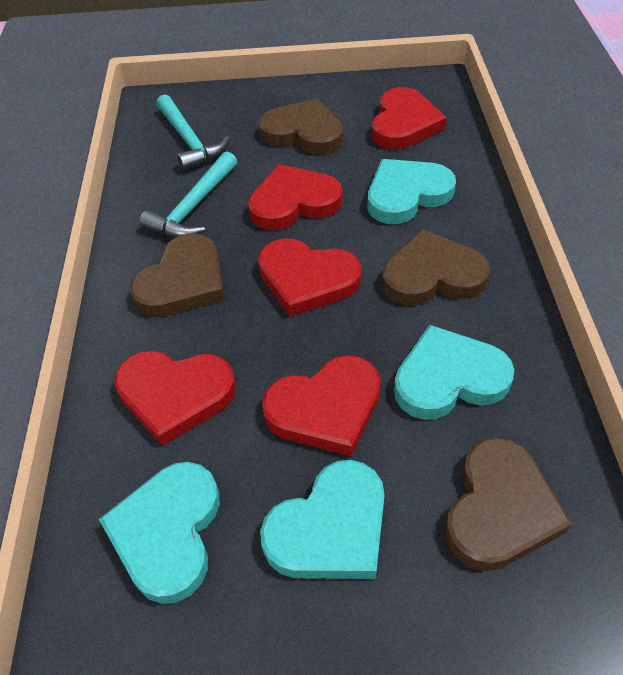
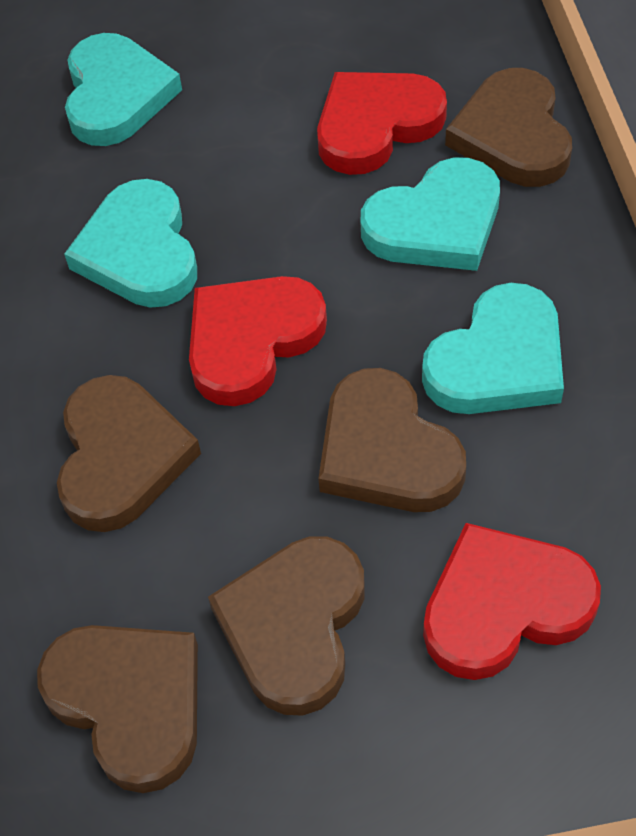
brown heart: 4 -> 5
red heart: 5 -> 3
turquoise hammer: 2 -> 0

